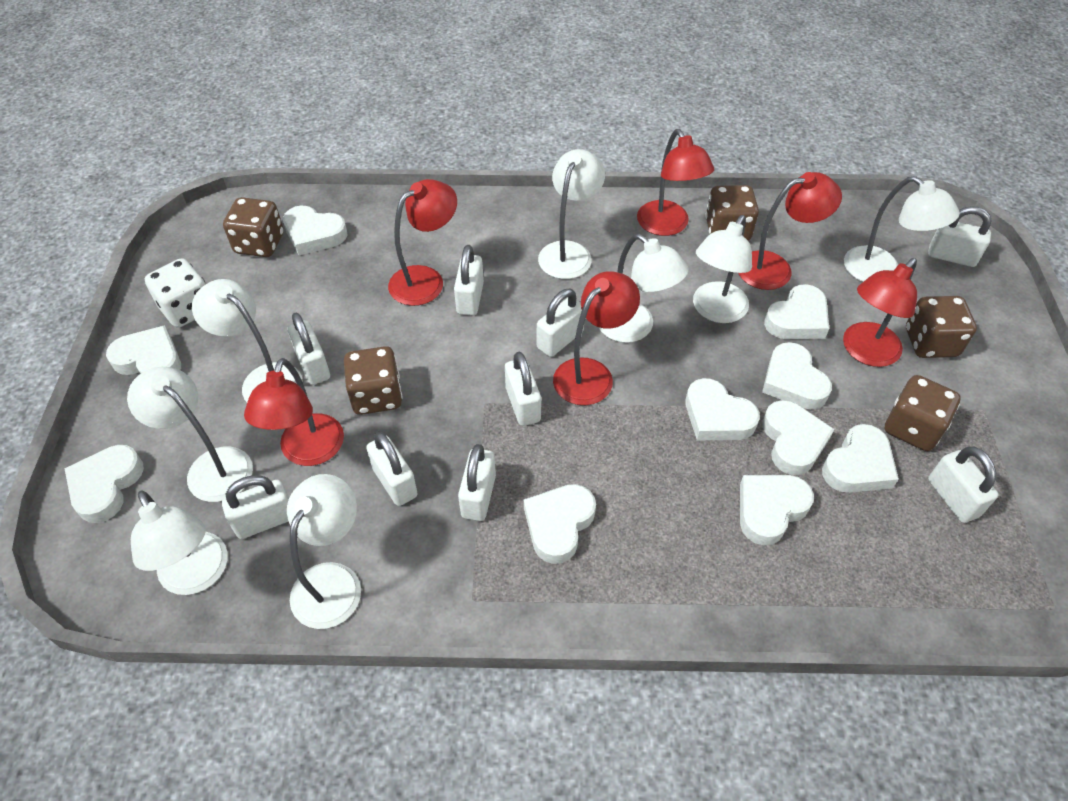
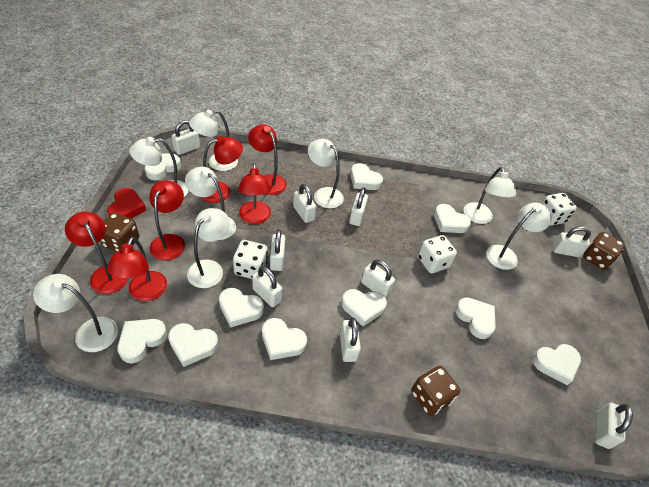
brown dice: 5 -> 3
red heart: 0 -> 1
white dice: 1 -> 3

